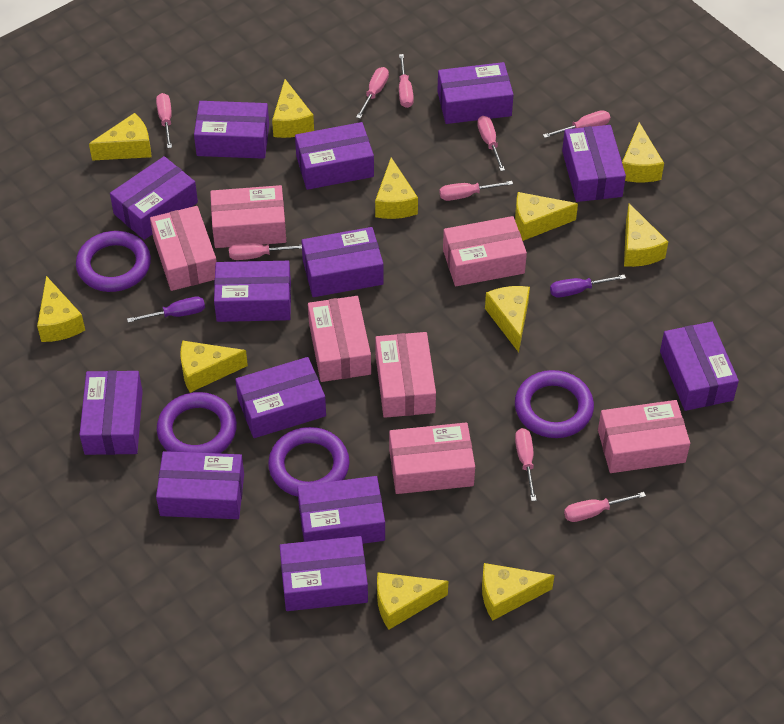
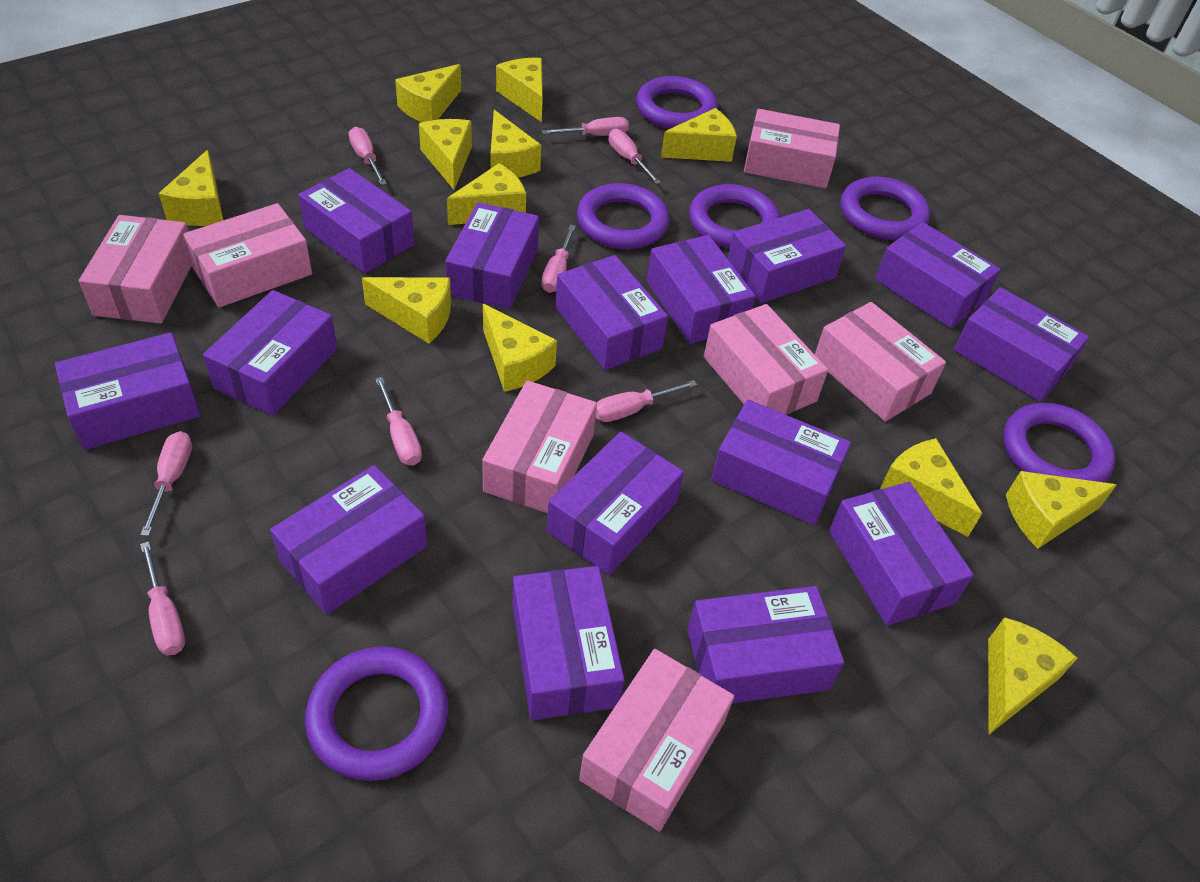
pink screwdriver: 9 -> 8
purple box: 13 -> 15
purple ring: 4 -> 6
purple screwdriver: 2 -> 0
yellow cheese: 11 -> 12

